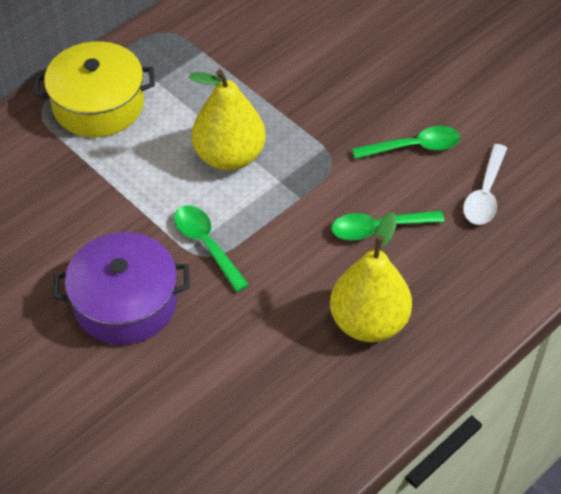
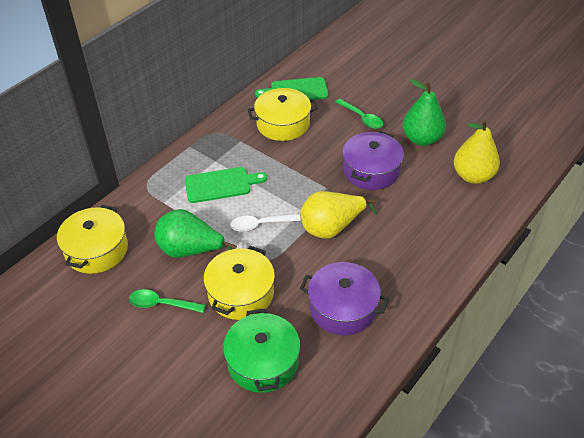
green cutting board: 0 -> 2
green pear: 0 -> 2
green pot: 0 -> 1
green spoon: 3 -> 2
purple pot: 1 -> 2
yellow pot: 1 -> 3

